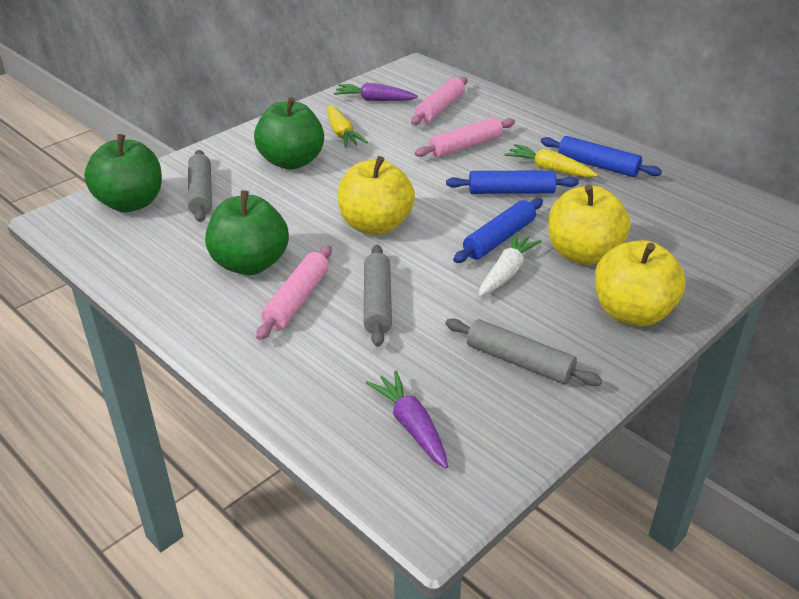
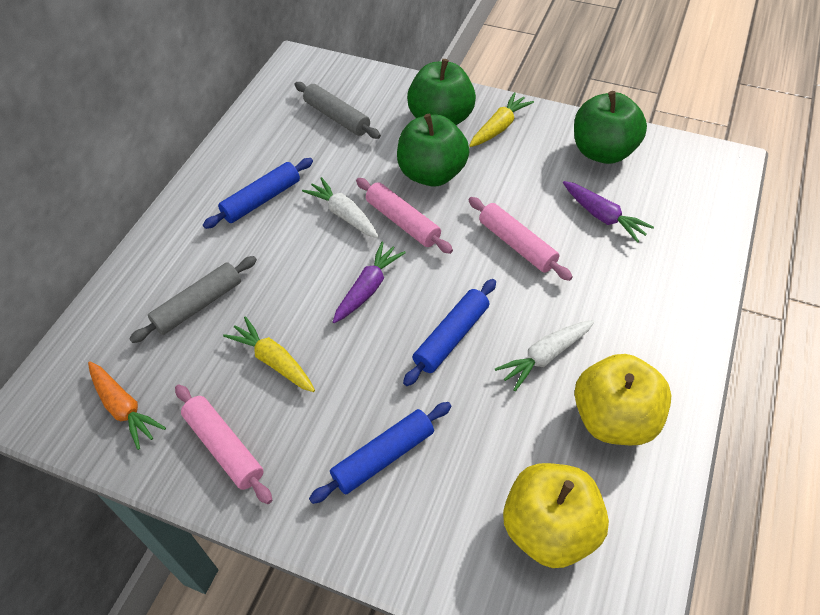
grey rolling pin: 3 -> 2
orange carrot: 0 -> 1
white carrot: 1 -> 2
yellow apple: 3 -> 2

